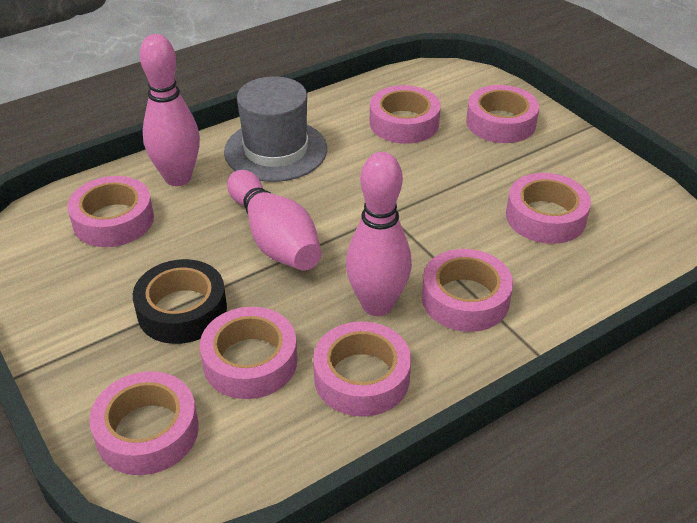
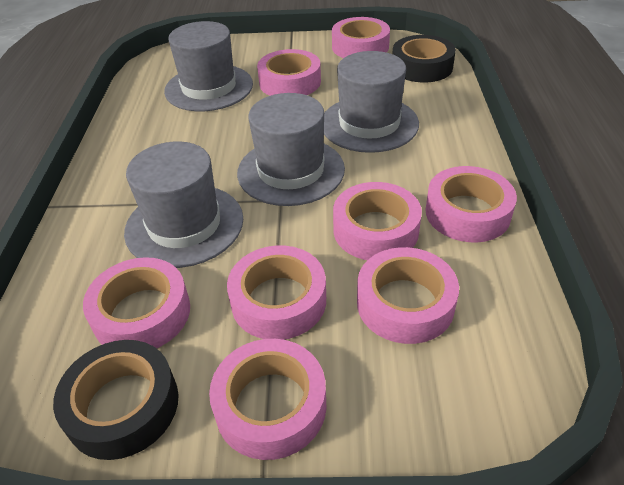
black tape: 1 -> 2
grey hat: 1 -> 4
pink bowling pin: 3 -> 0

